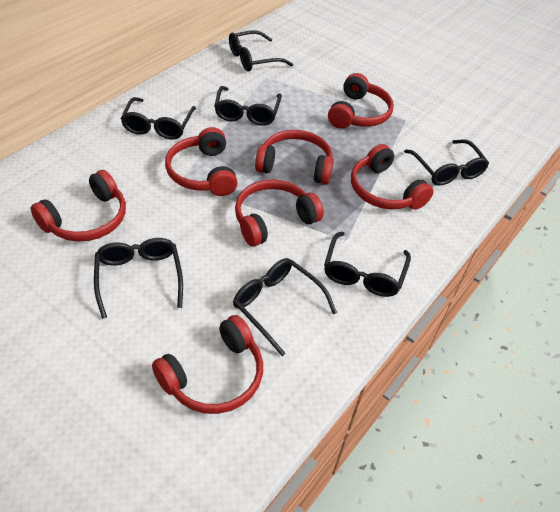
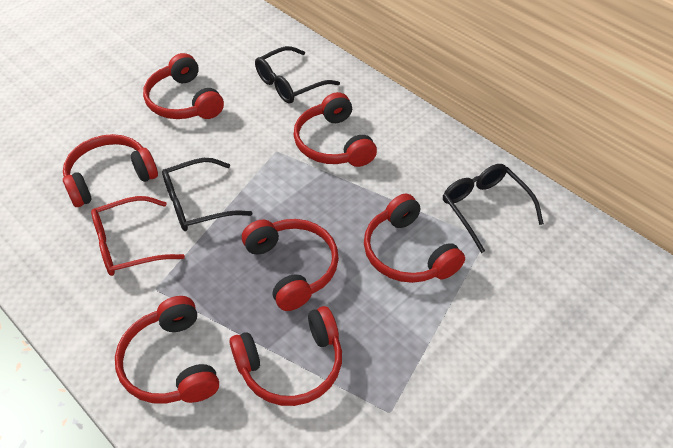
black glasses: 7 -> 3
red glasses: 0 -> 1

